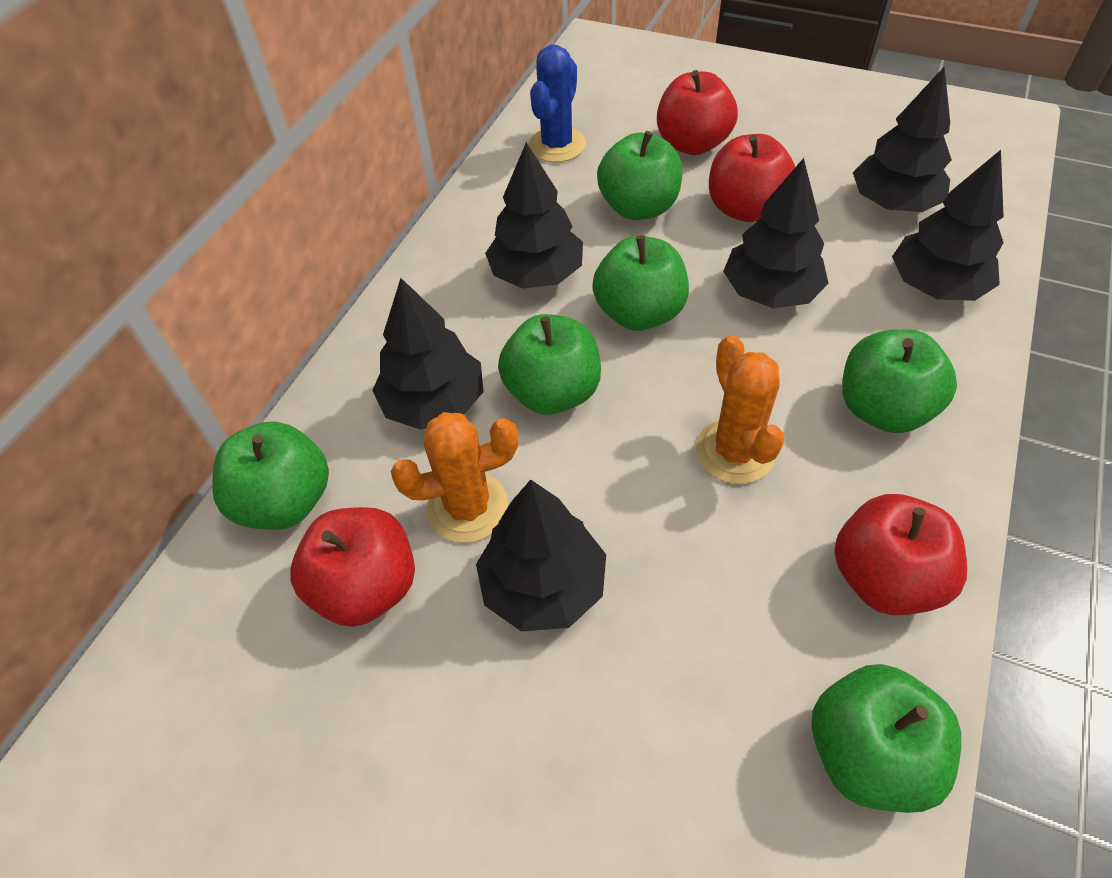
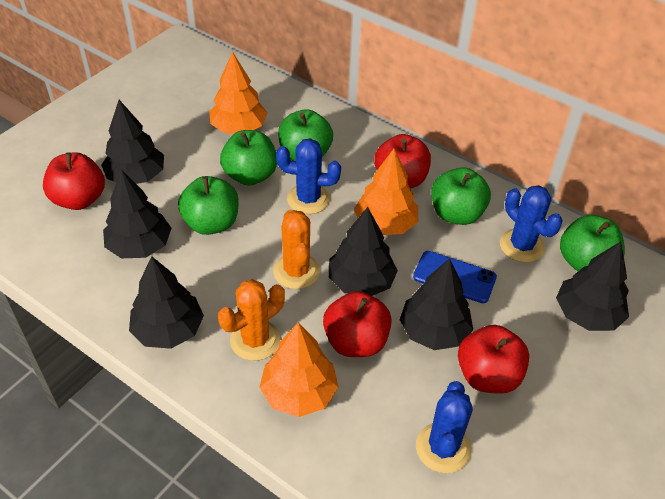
blue cactus: 1 -> 3
blue phone: 0 -> 1
green apple: 6 -> 5
orange tree: 0 -> 3

